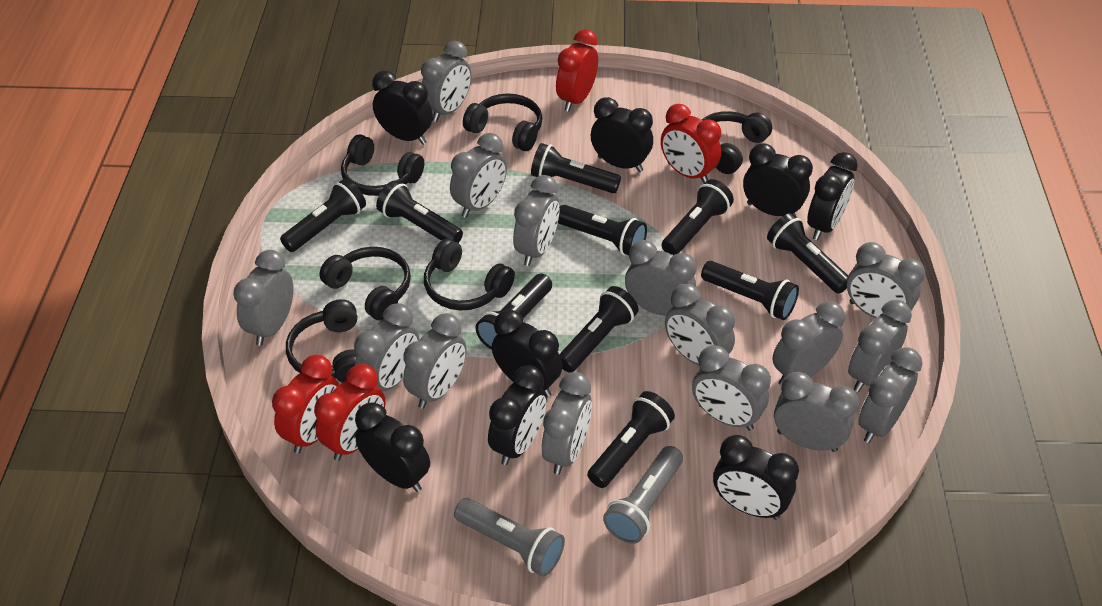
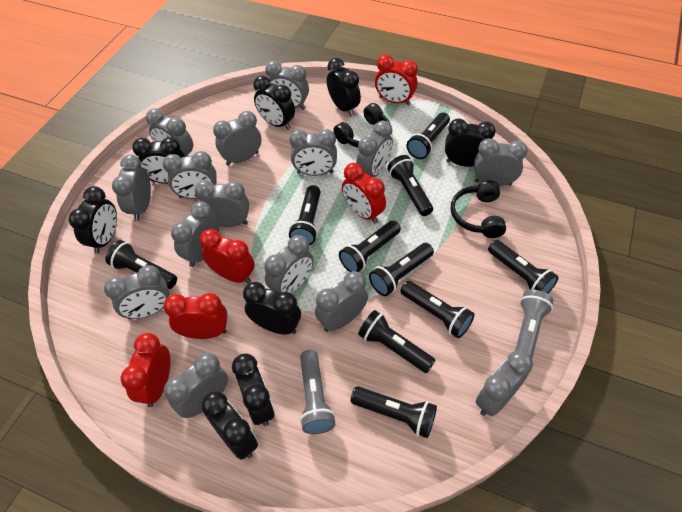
black headphones: 6 -> 2
red clock: 4 -> 5

